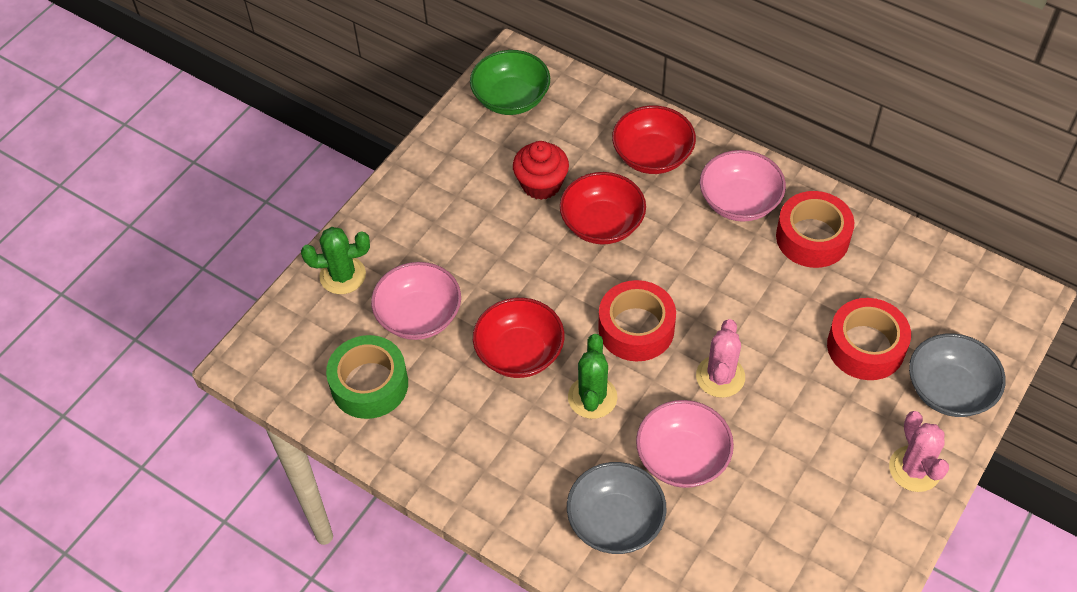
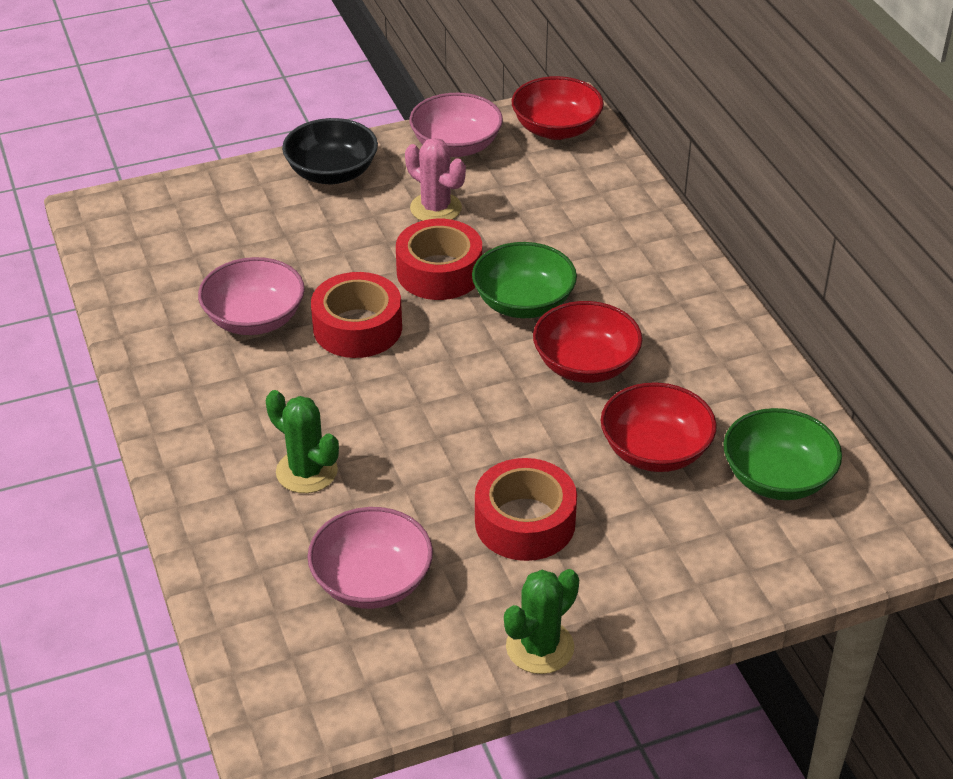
black bowl: 0 -> 1
green bowl: 1 -> 2
green tape: 1 -> 0
grey bowl: 2 -> 0
pink cactus: 2 -> 1
red cupcake: 1 -> 0

